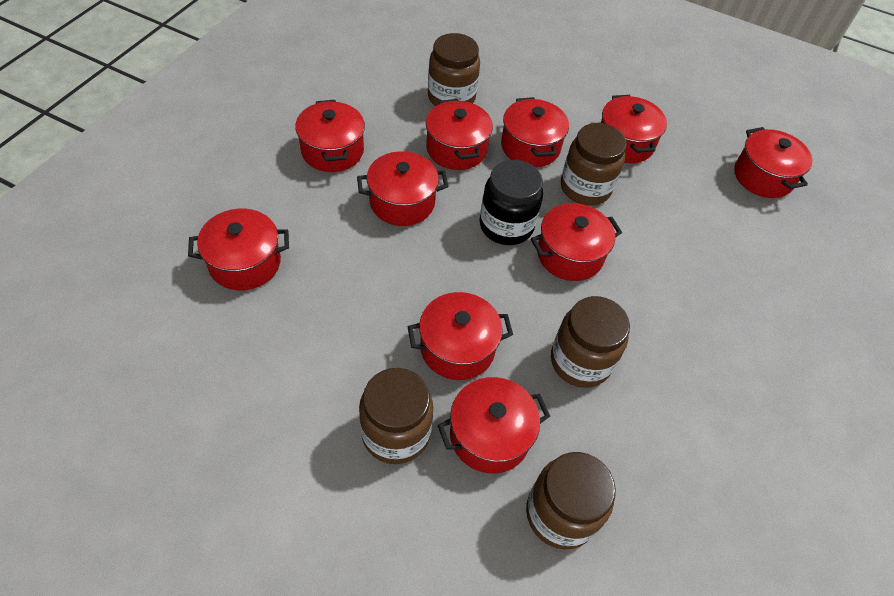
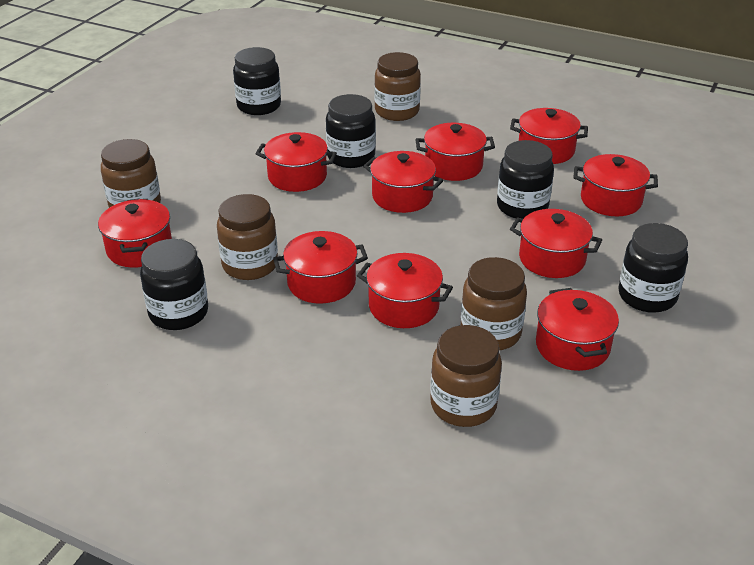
black jar: 1 -> 5

